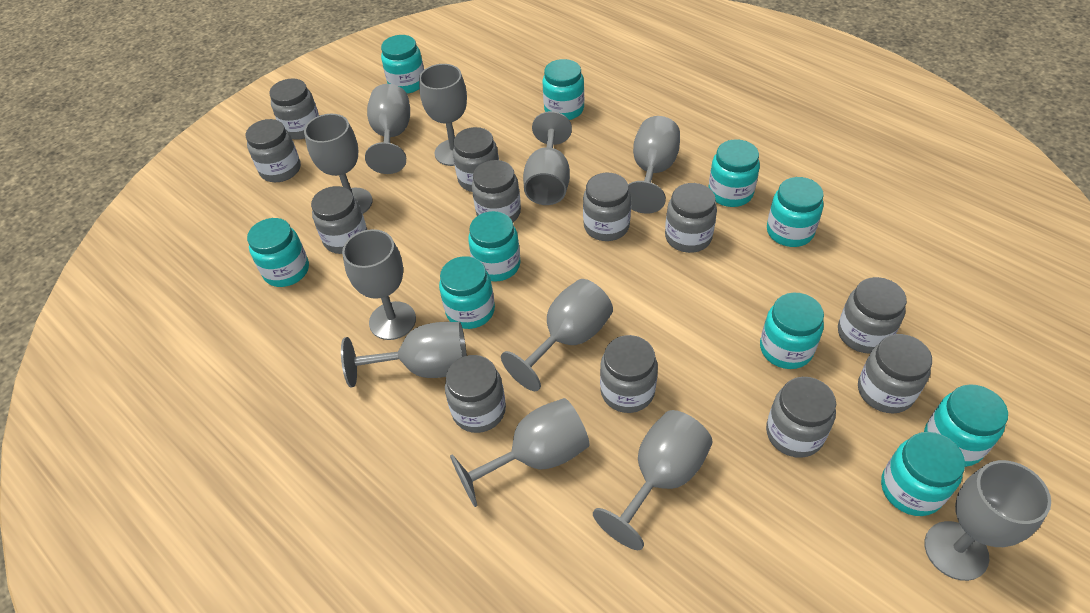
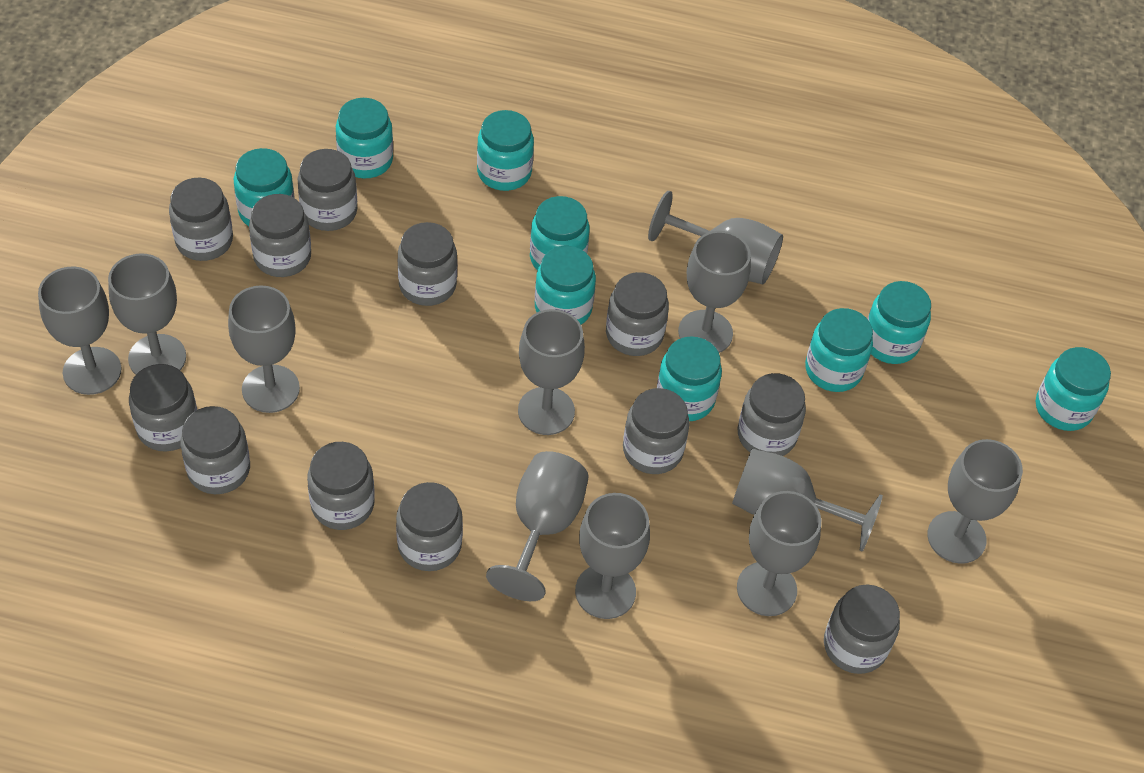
turquoise jar: 10 -> 9

